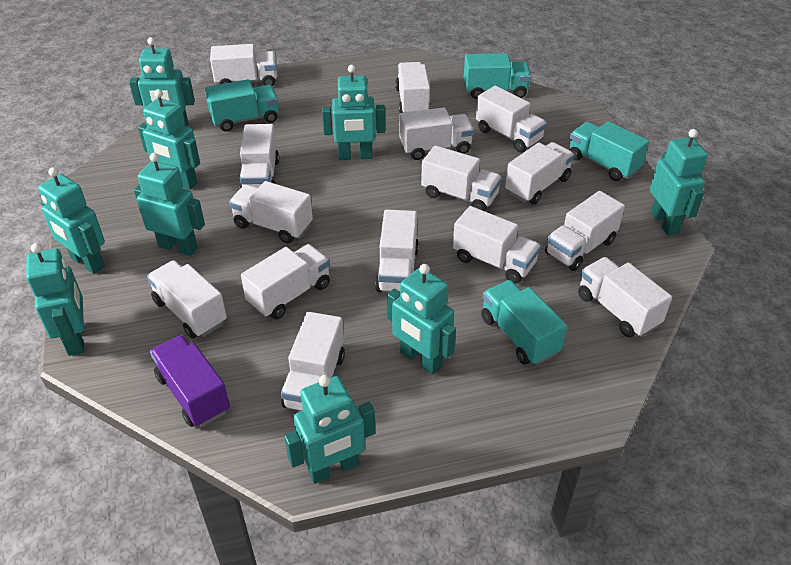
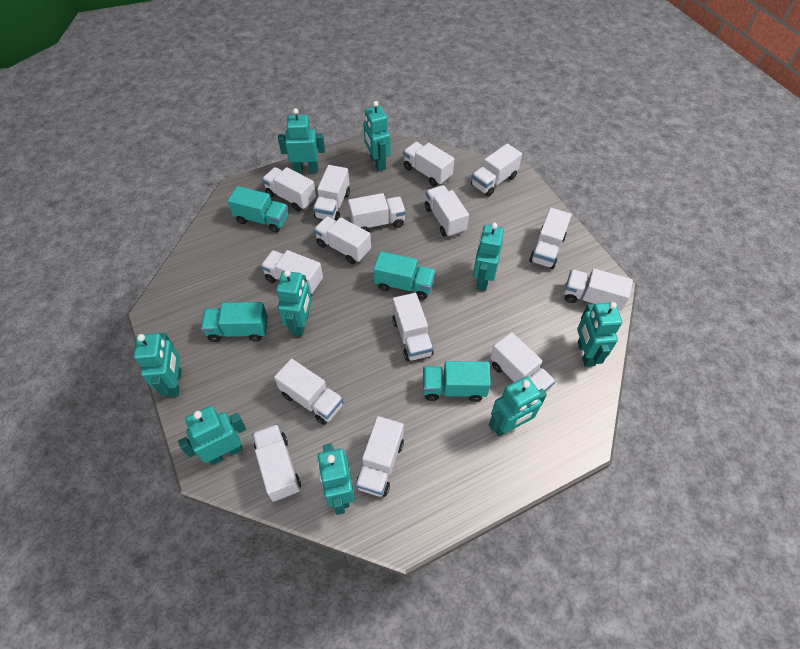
purple truck: 1 -> 0

